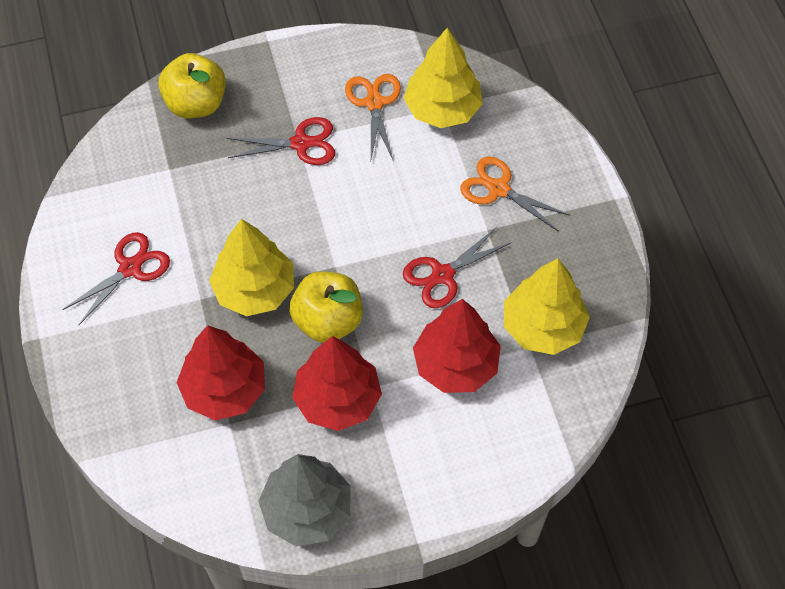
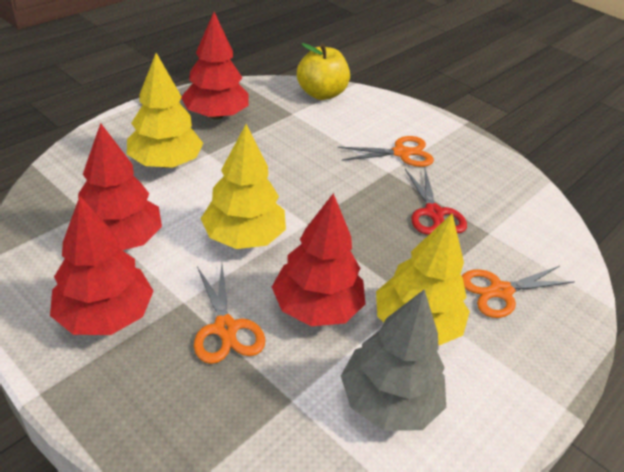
orange scissors: 2 -> 3
red scissors: 3 -> 1
red tree: 3 -> 4
yellow apple: 2 -> 1

